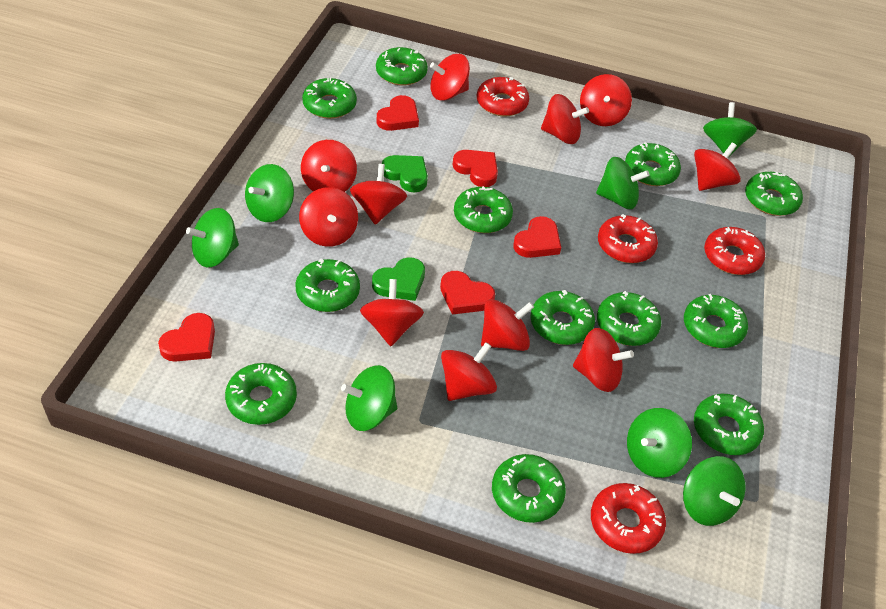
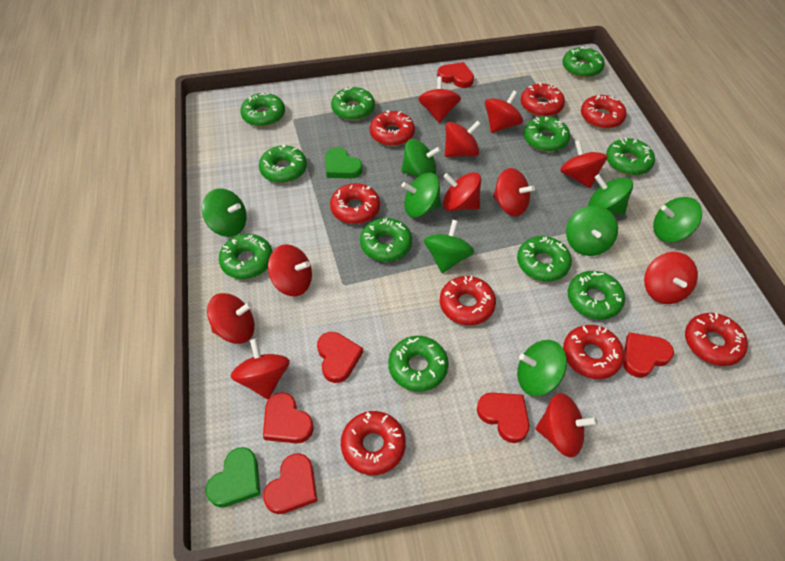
green donut: 12 -> 11
green spinning top: 7 -> 8
red donut: 4 -> 8
red heart: 5 -> 6

